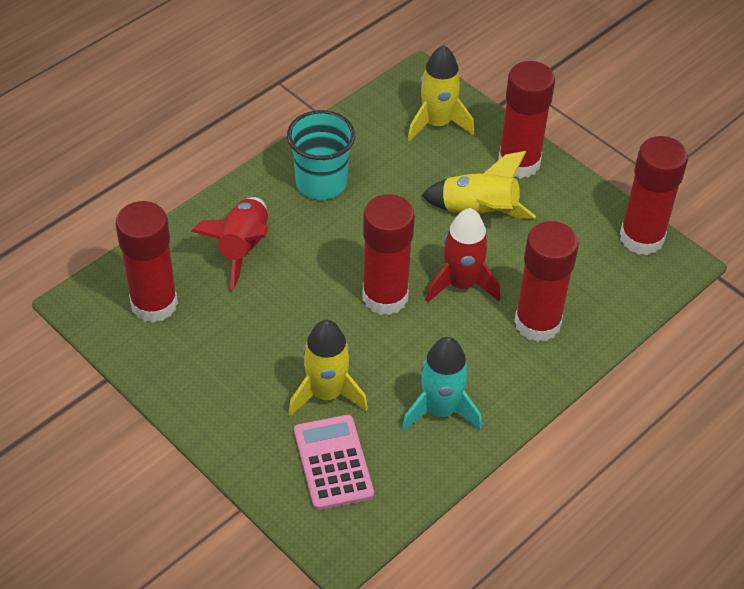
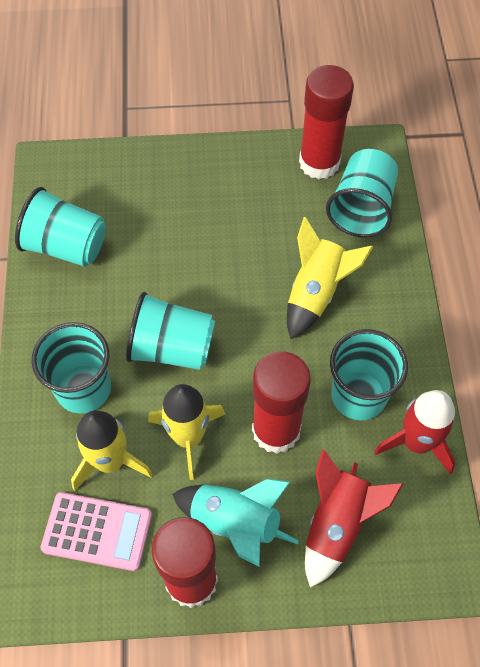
red glue stick: 5 -> 3
turquoise cup: 1 -> 5

